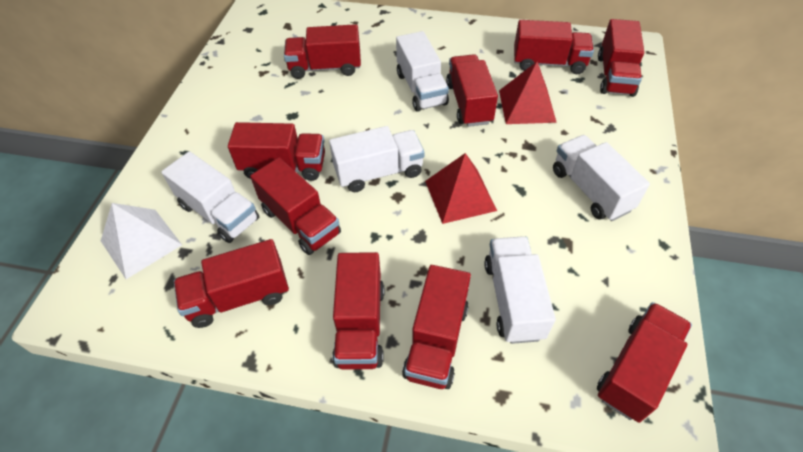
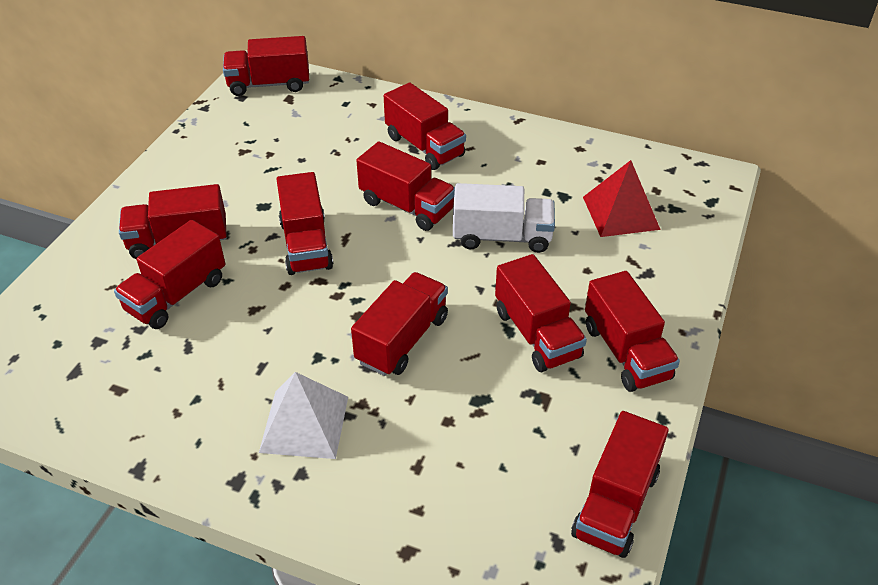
red pyramid: 2 -> 1
white truck: 5 -> 1

